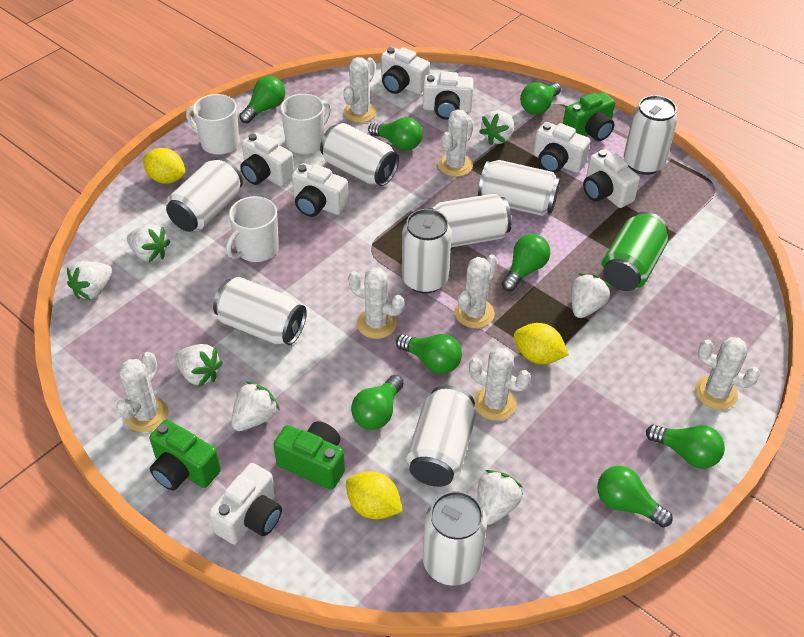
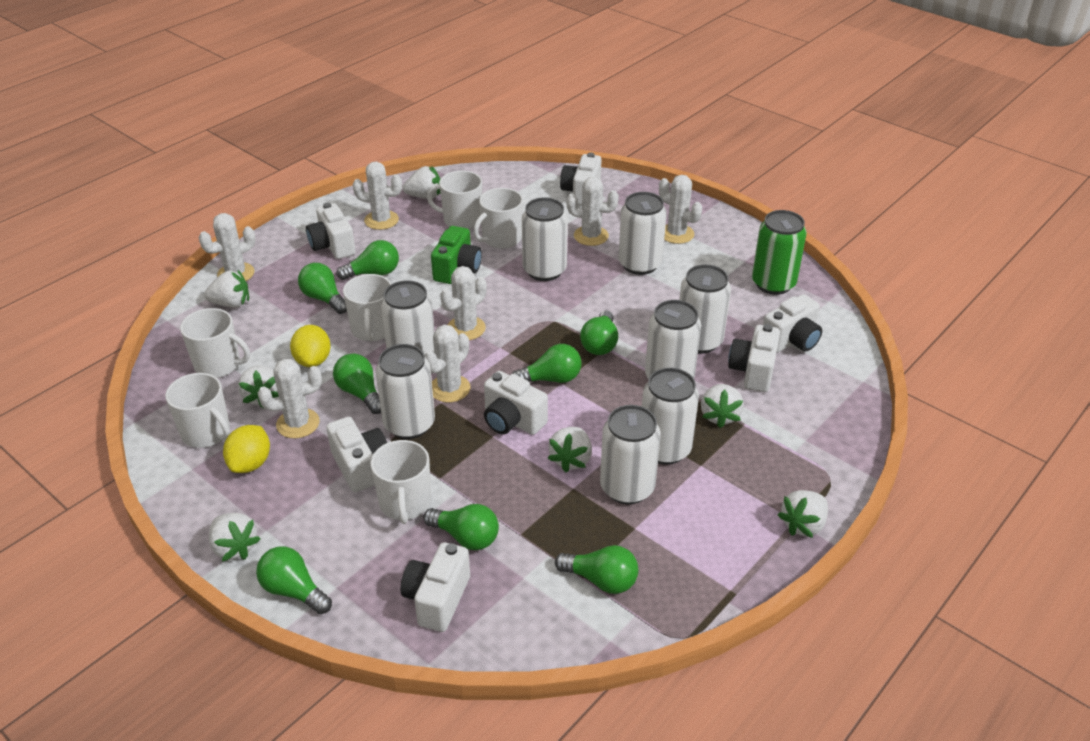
green camera: 3 -> 1
white can: 9 -> 8
white mug: 3 -> 6
yellow lemon: 3 -> 2

